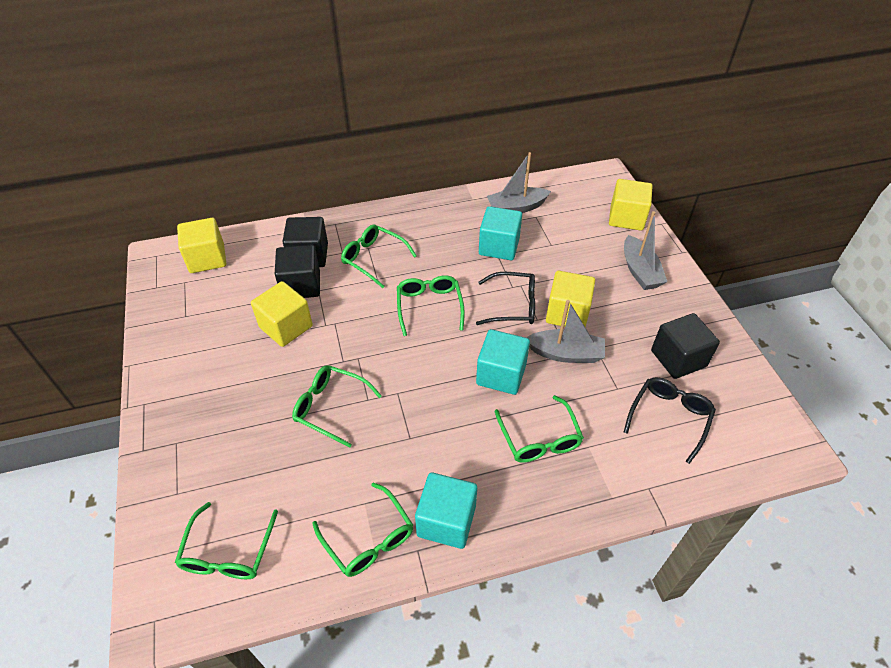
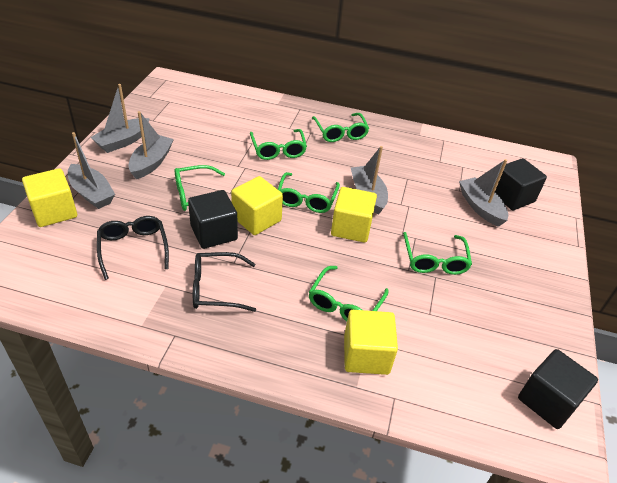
grey boat: 3 -> 5
turquoise cube: 3 -> 0

